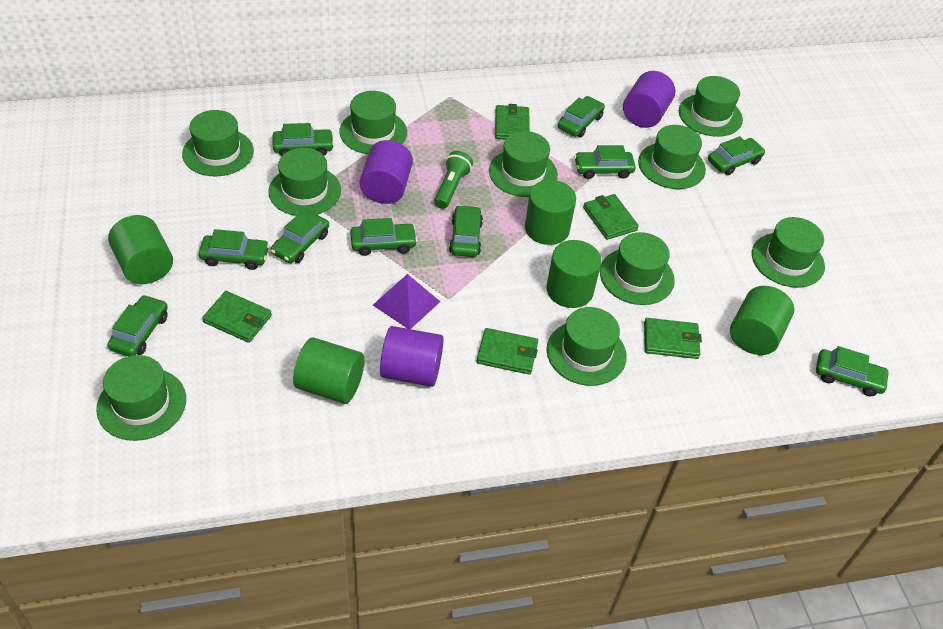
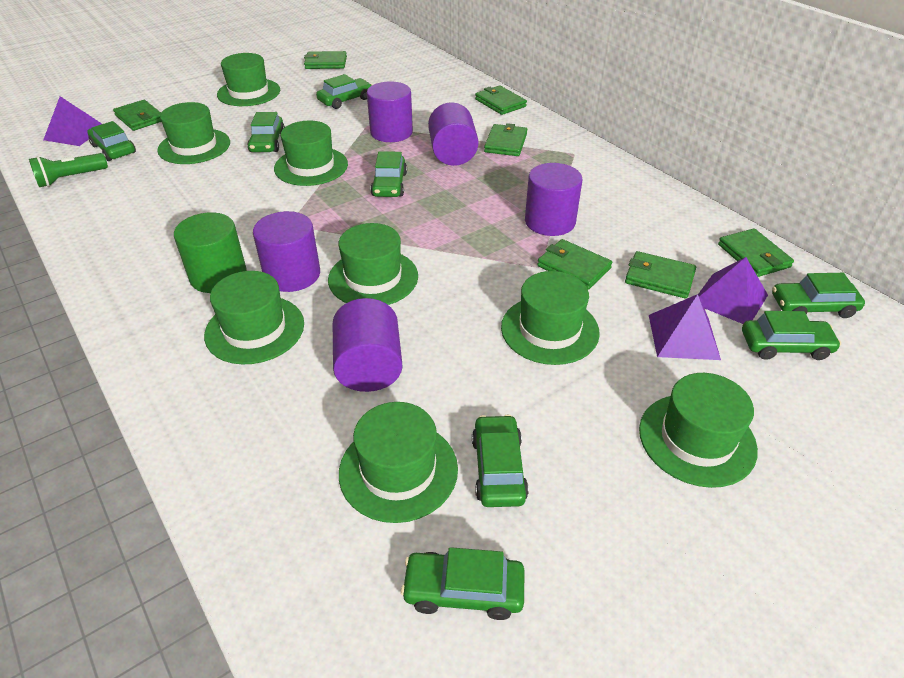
green car: 10 -> 8
green cylinder: 5 -> 1
green hat: 10 -> 8
green wallet: 5 -> 7
purple cylinder: 3 -> 5
purple pyramid: 1 -> 3

